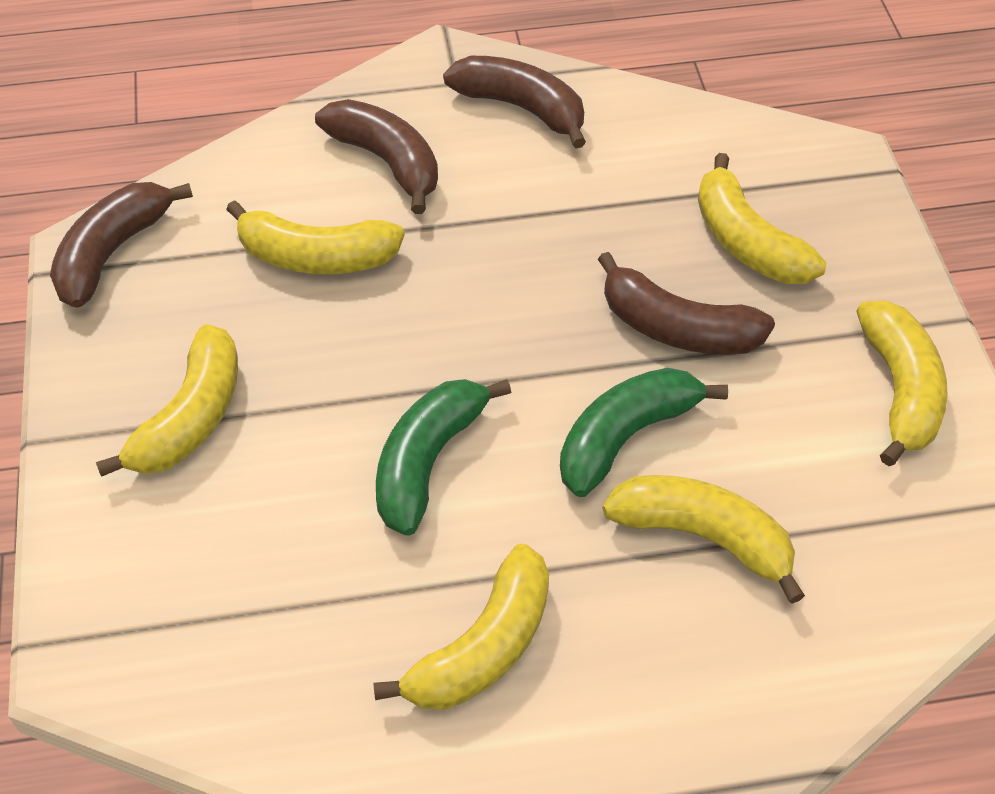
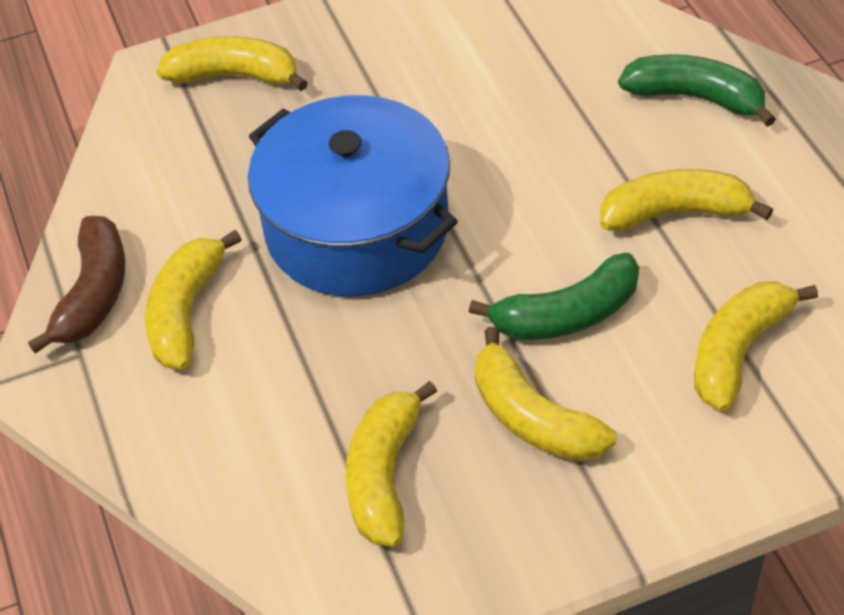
blue pot: 0 -> 1
brown banana: 4 -> 1

